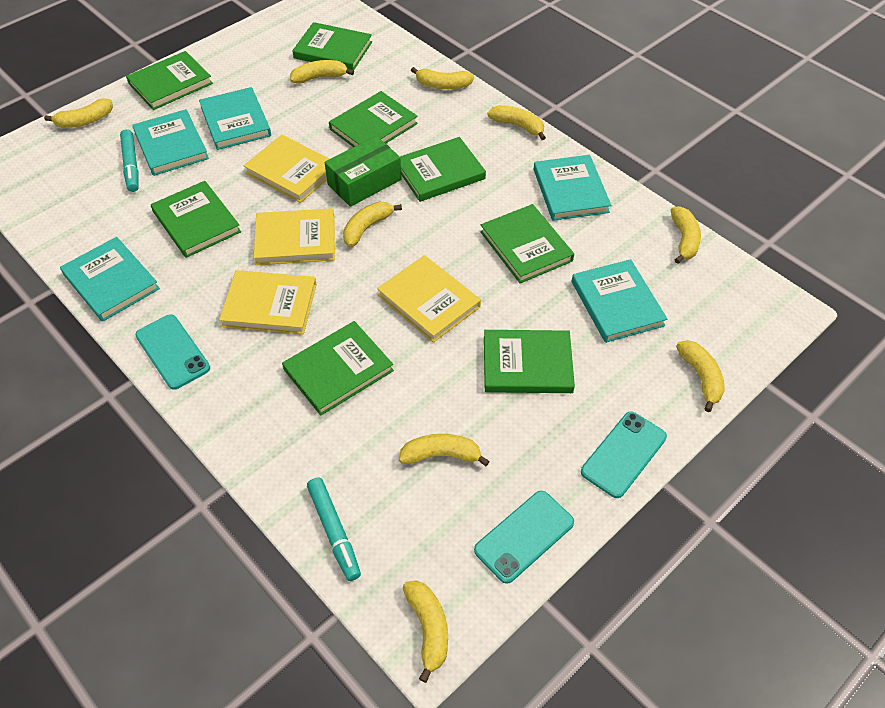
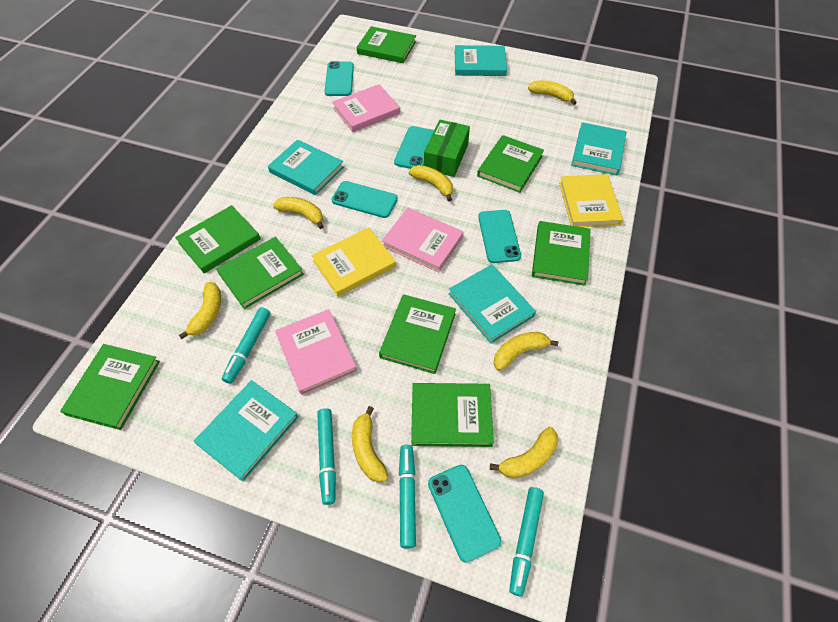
pink book: 0 -> 3
turquoise marker: 2 -> 4
turquoise phone: 3 -> 5
yellow banana: 9 -> 7
yellow book: 4 -> 2

